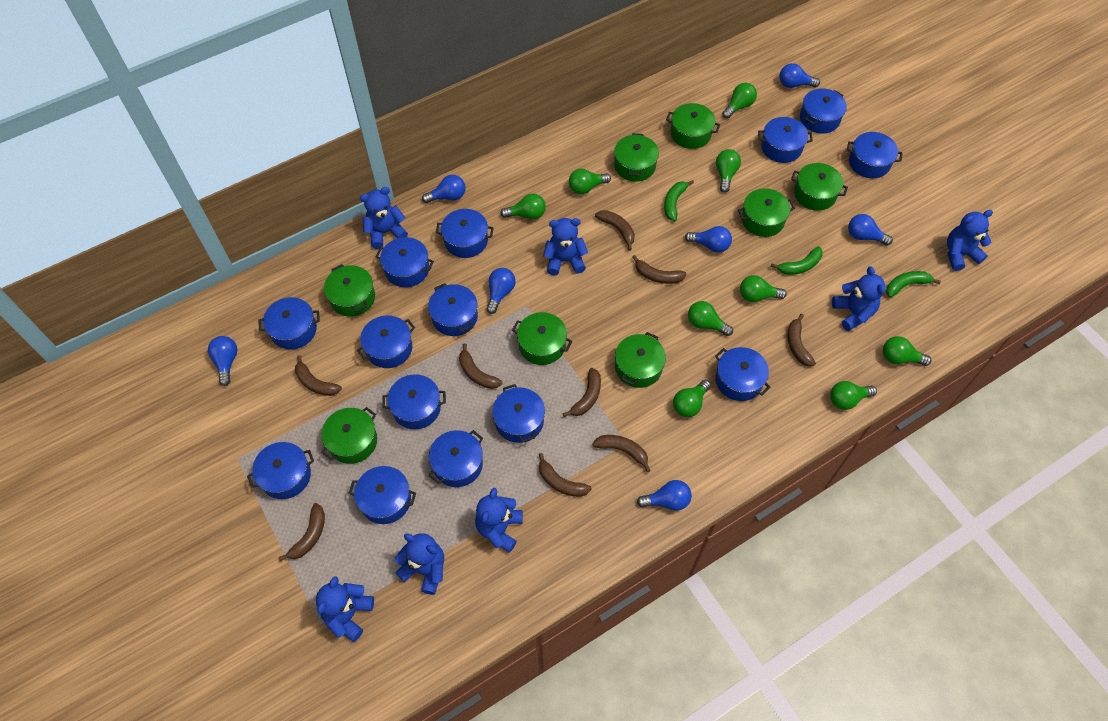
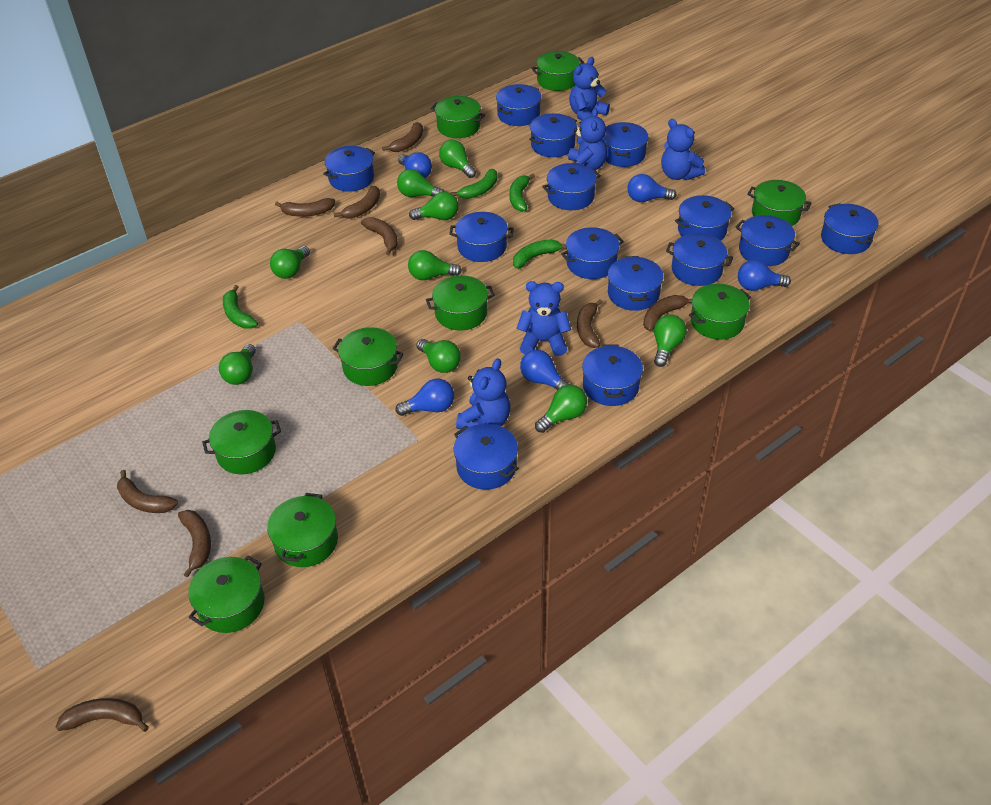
blue light bulb: 7 -> 5
blue teddy bear: 7 -> 5
green banana: 3 -> 4
green pot: 8 -> 9

